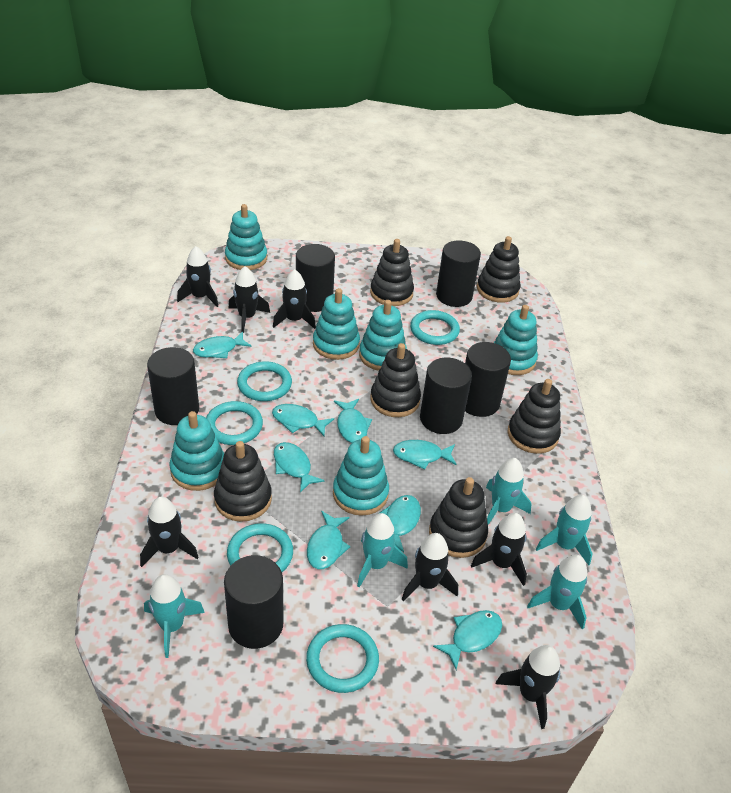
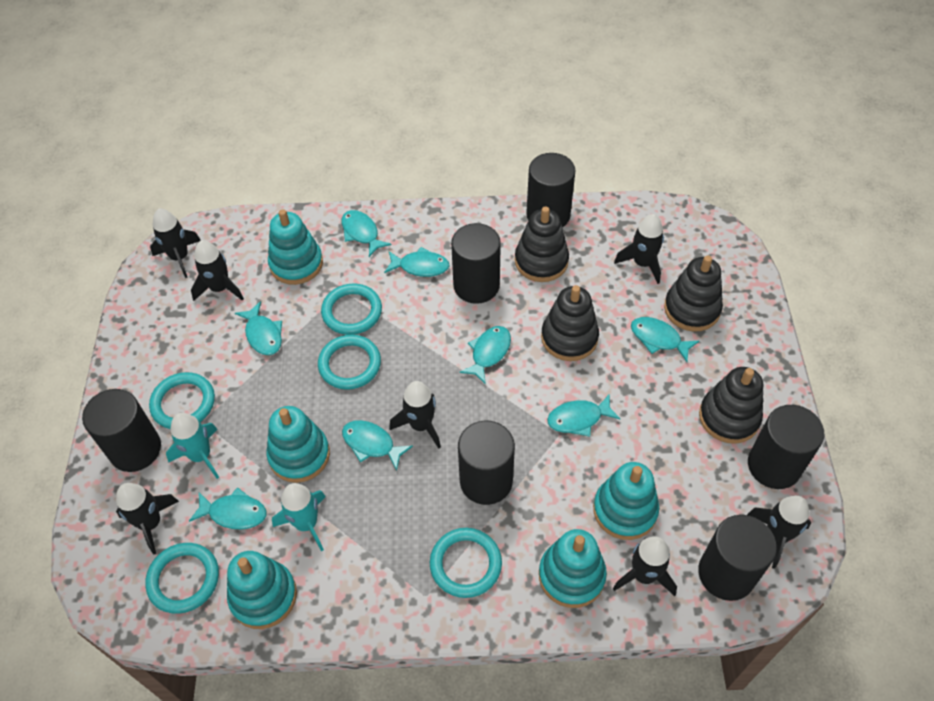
black stacking toy: 6 -> 4
turquoise rocket: 5 -> 2
turquoise stacking toy: 6 -> 5

